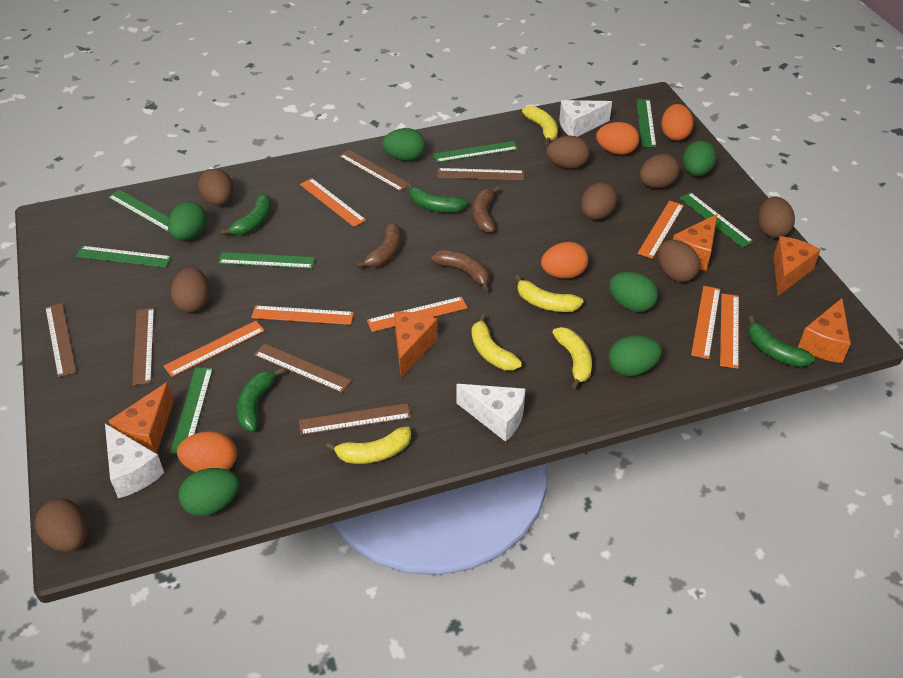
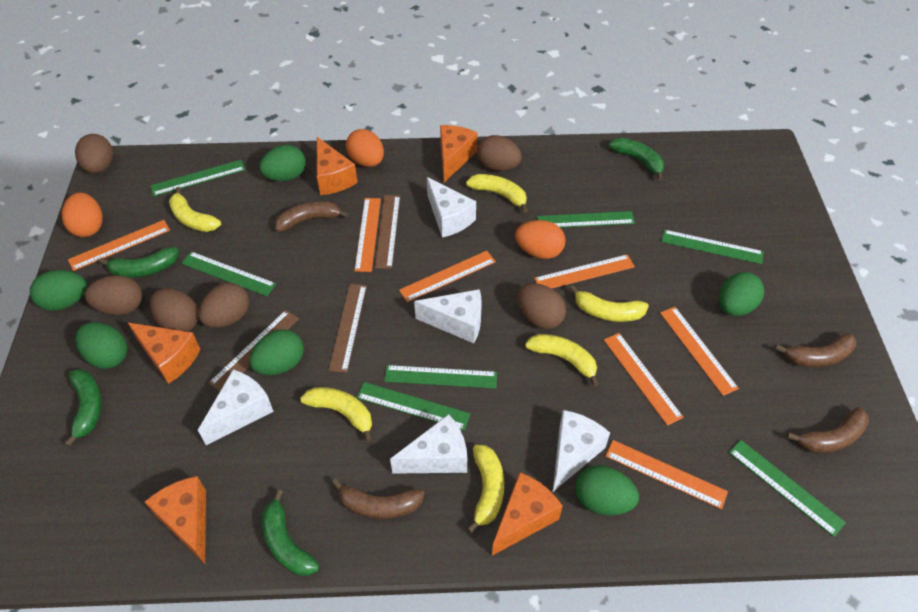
brown banana: 3 -> 4
brown egg: 8 -> 6
brown ruler: 6 -> 3
orange egg: 4 -> 3
white cheese: 3 -> 5
yellow banana: 5 -> 6

